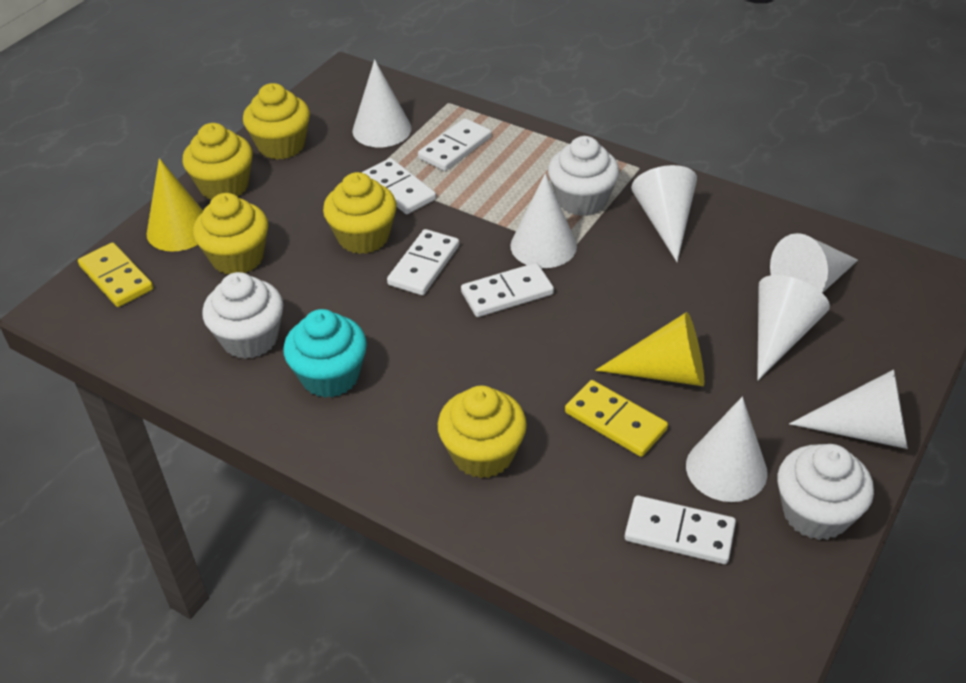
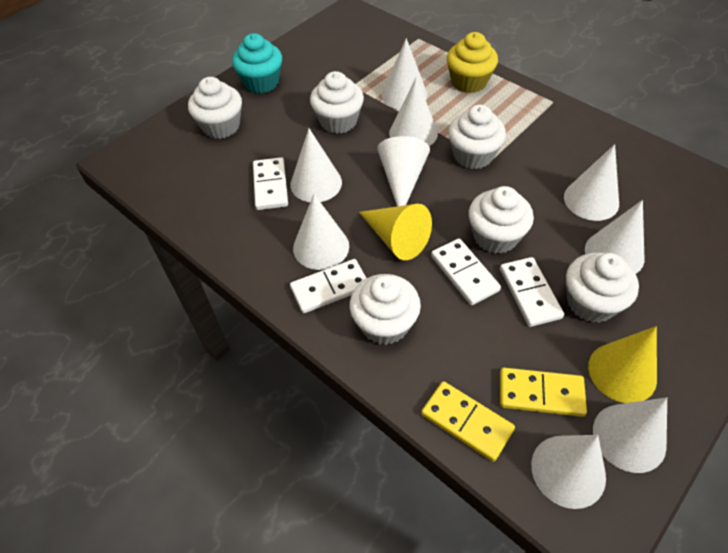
white cone: 7 -> 9
white cupcake: 3 -> 6
white domino: 5 -> 4
yellow cupcake: 5 -> 1

